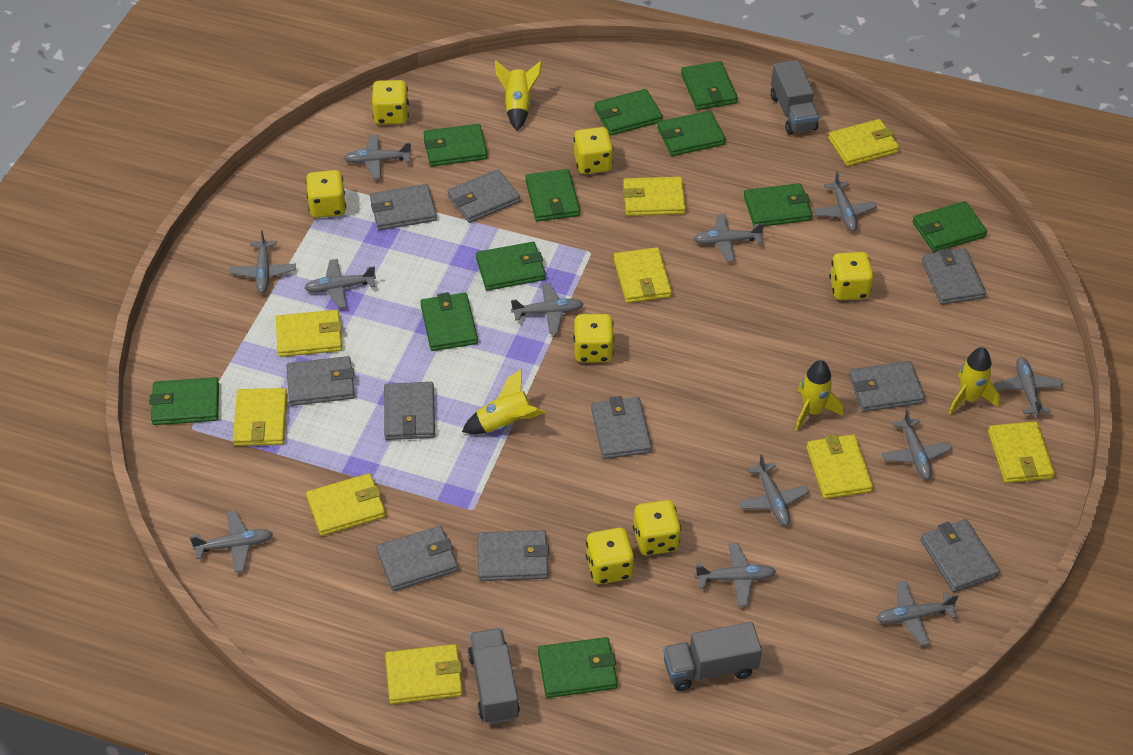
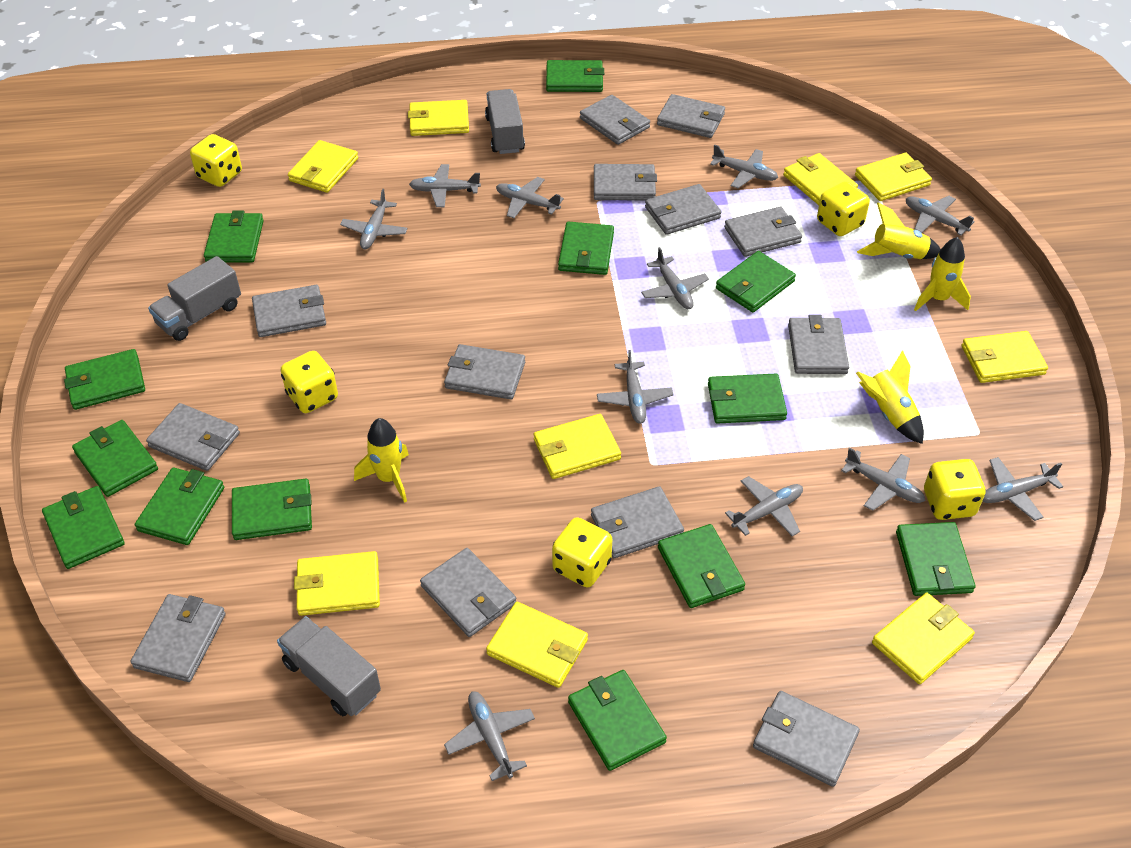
green wallet: 11 -> 13
grey plane: 12 -> 11
grey wallet: 10 -> 13
yellow dice: 7 -> 5

